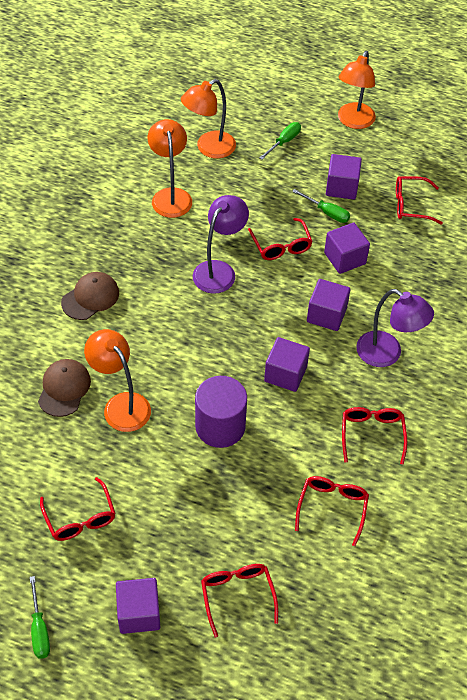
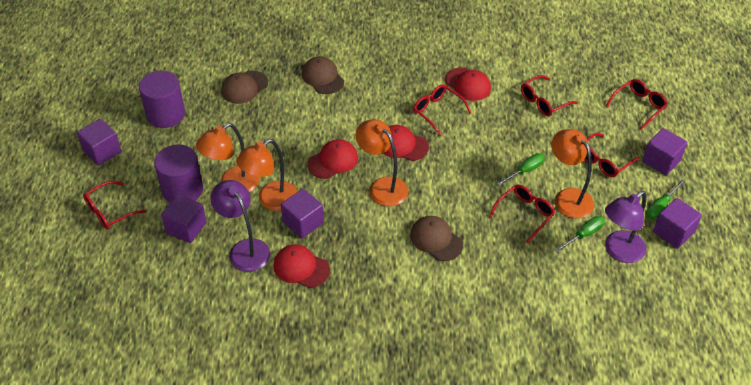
brown cap: 2 -> 3
purple cylinder: 1 -> 2
red cap: 0 -> 4

